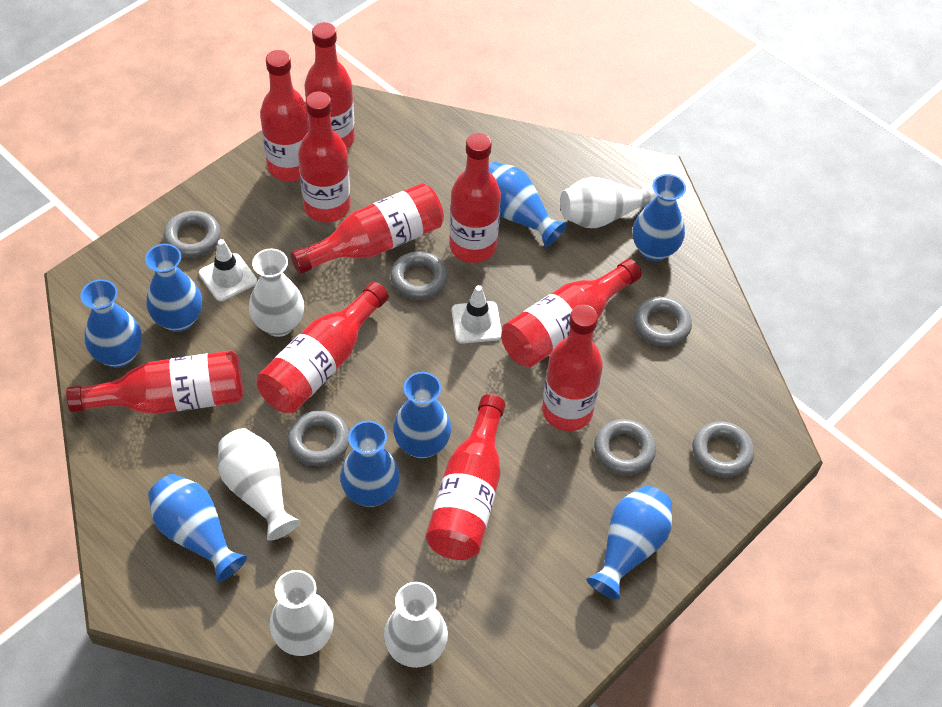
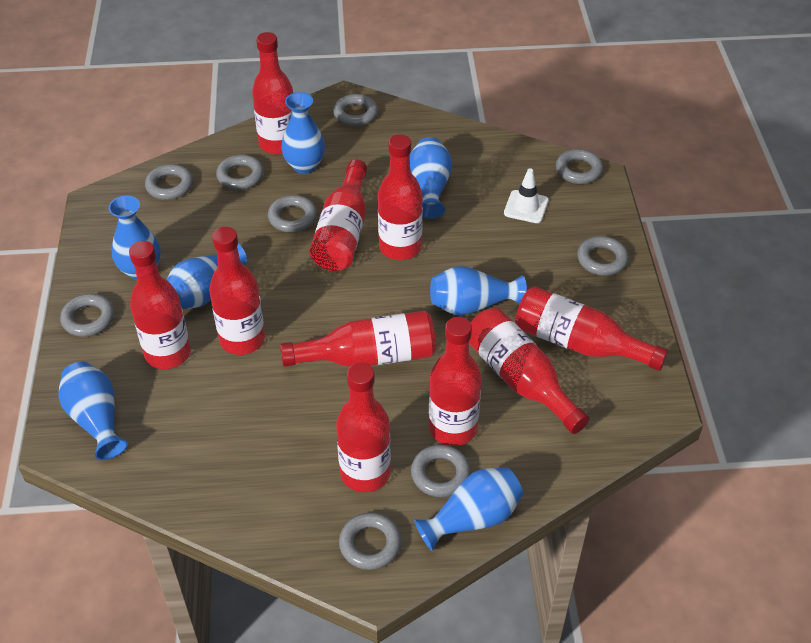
blue vase: 8 -> 7
grey ring: 6 -> 9
white traffic cone: 2 -> 1
white vase: 5 -> 0

